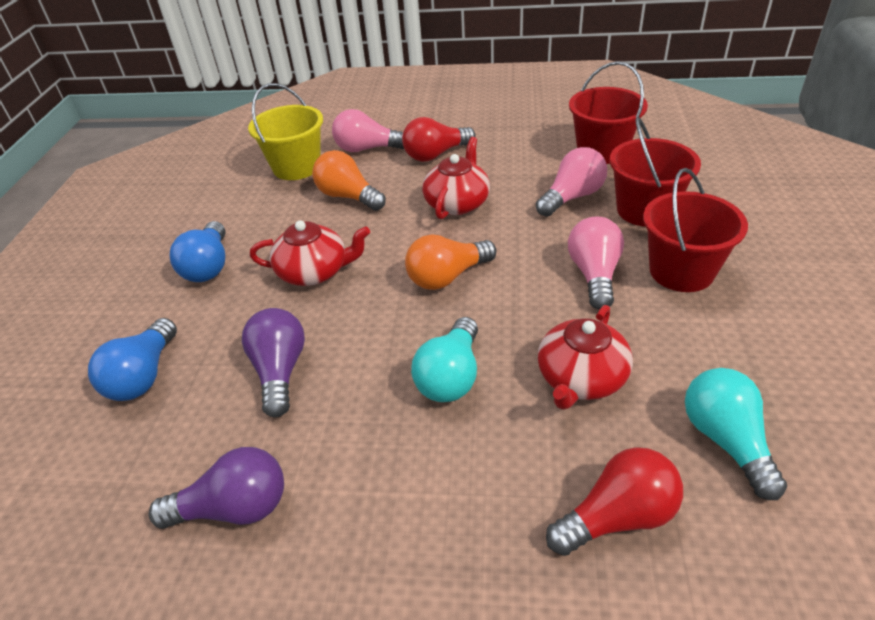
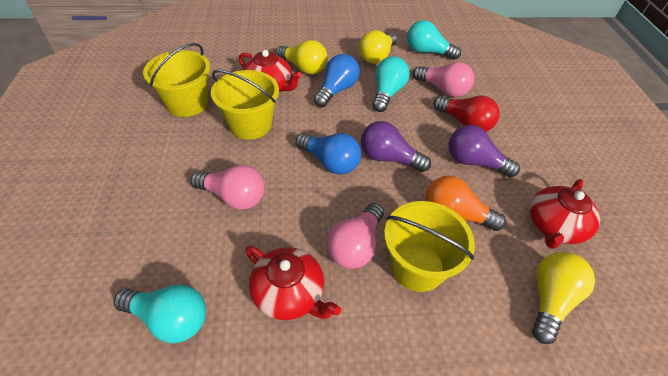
orange light bulb: 2 -> 1
red bucket: 3 -> 0
red light bulb: 2 -> 1
turquoise light bulb: 2 -> 3
yellow bucket: 1 -> 3
yellow light bulb: 0 -> 3

